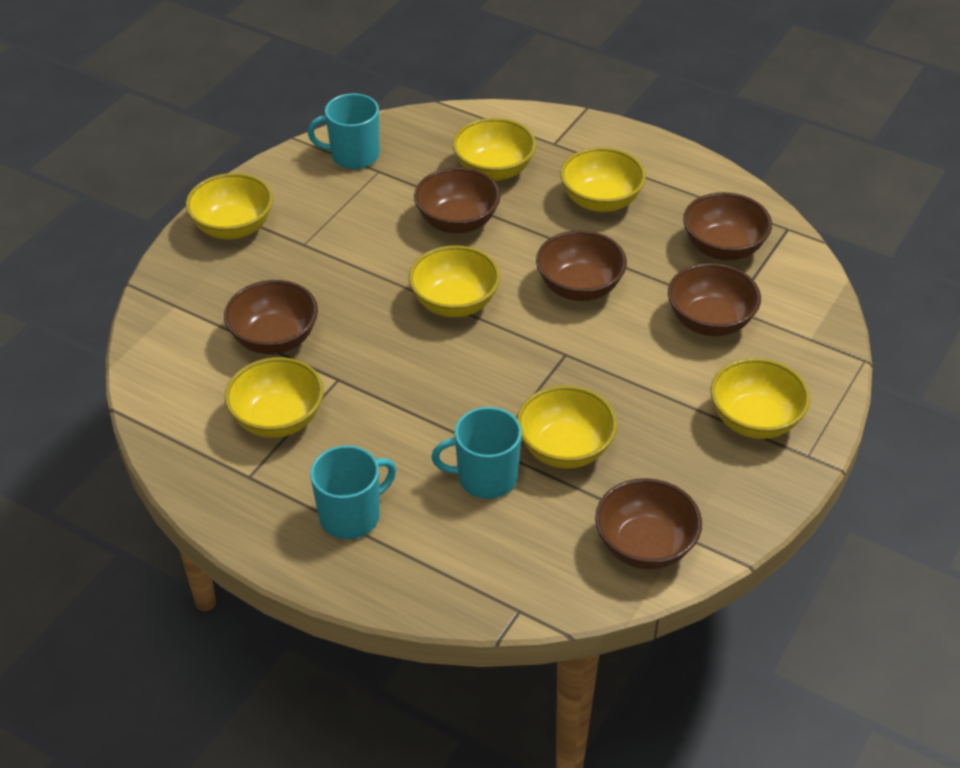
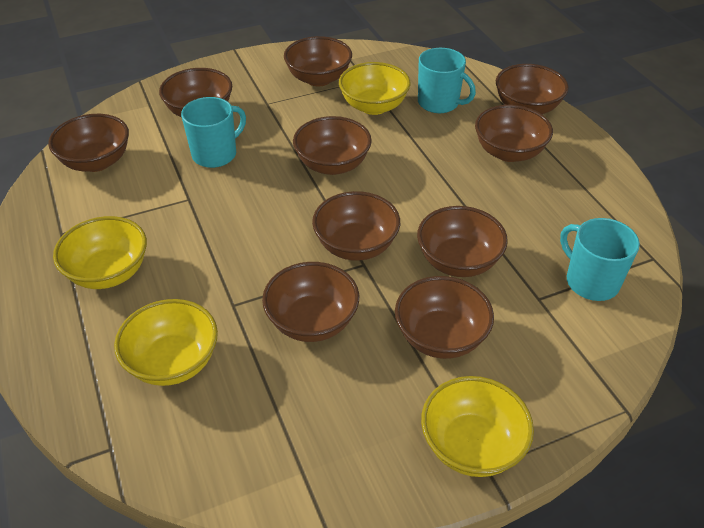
brown bowl: 6 -> 10
yellow bowl: 7 -> 4

